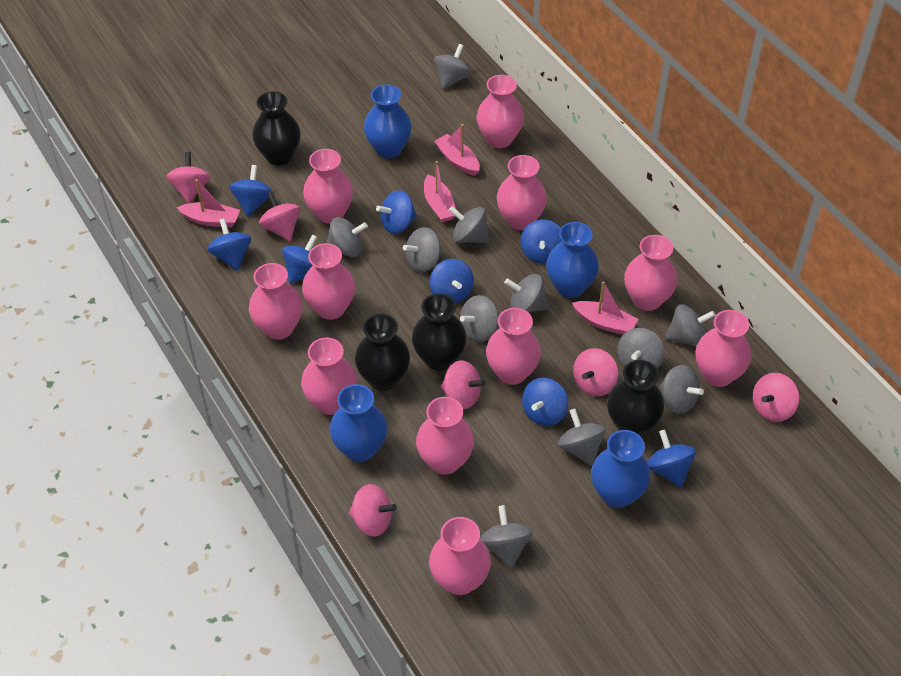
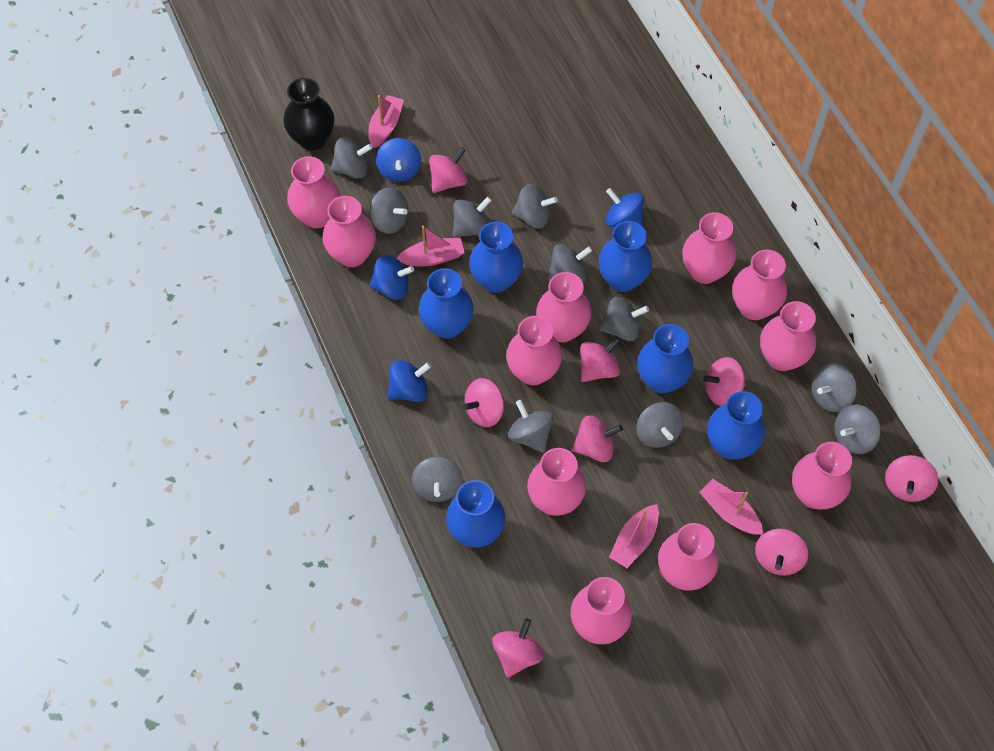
black vase: 4 -> 1
blue spinning top: 8 -> 4
blue vase: 4 -> 6
pink spinning top: 6 -> 8

